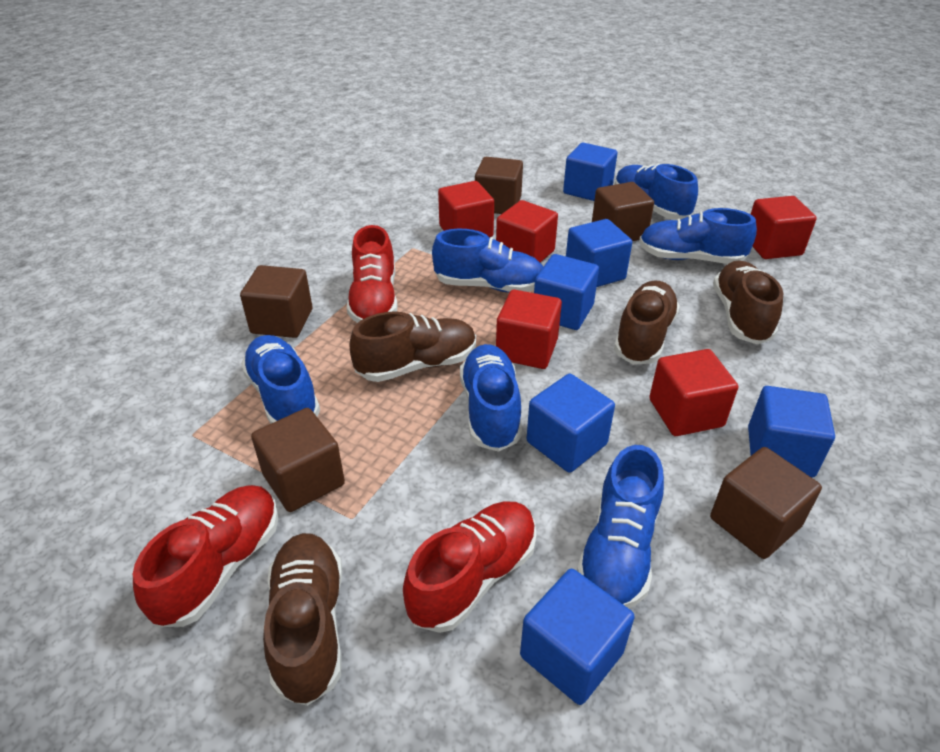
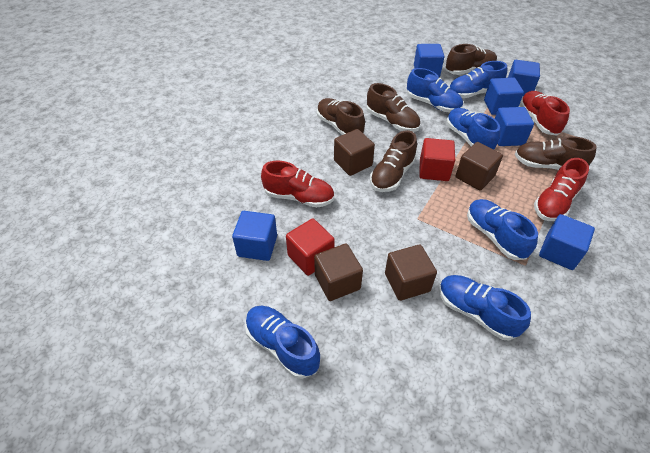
brown cube: 5 -> 4
brown shoe: 4 -> 5
red cube: 5 -> 2

